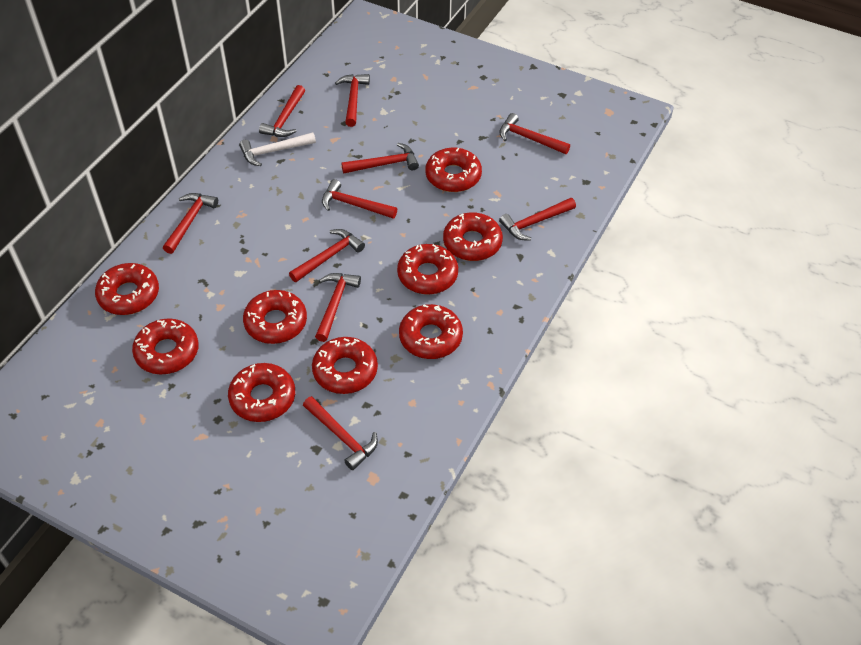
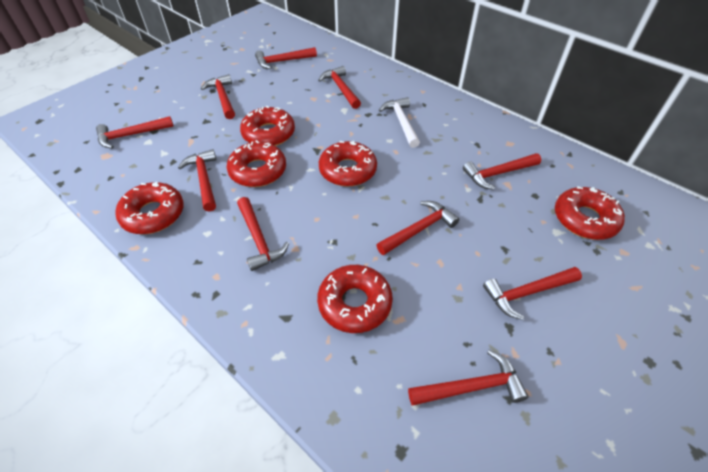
red donut: 9 -> 6

